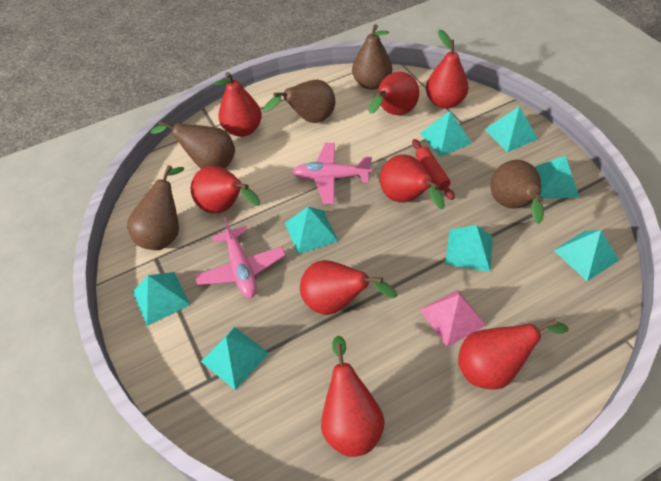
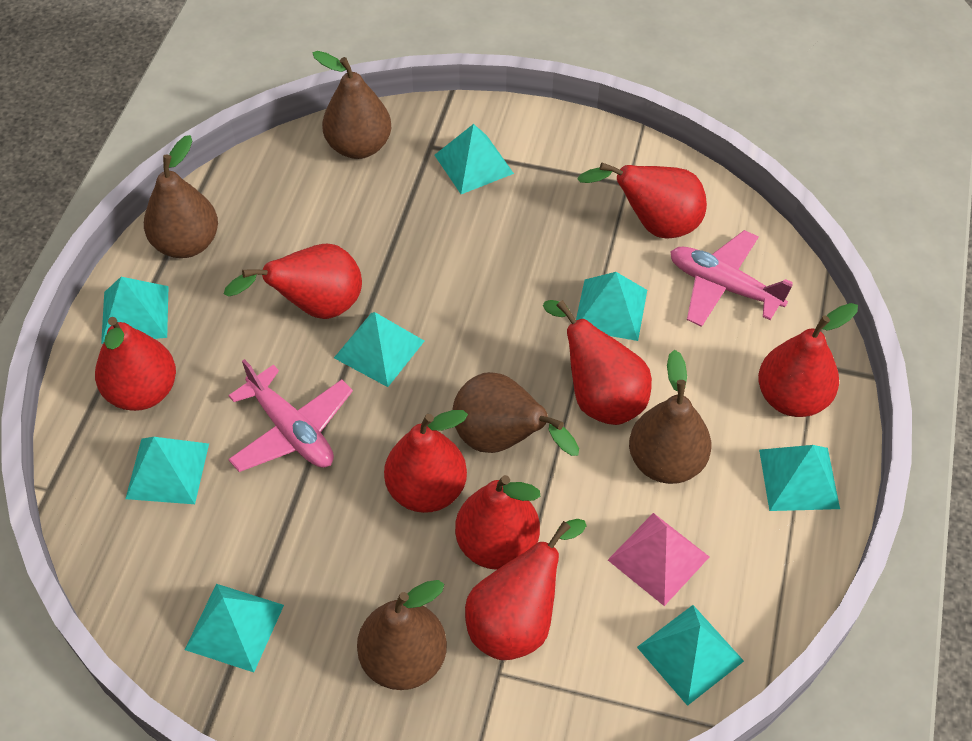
red rolling pin: 1 -> 0

